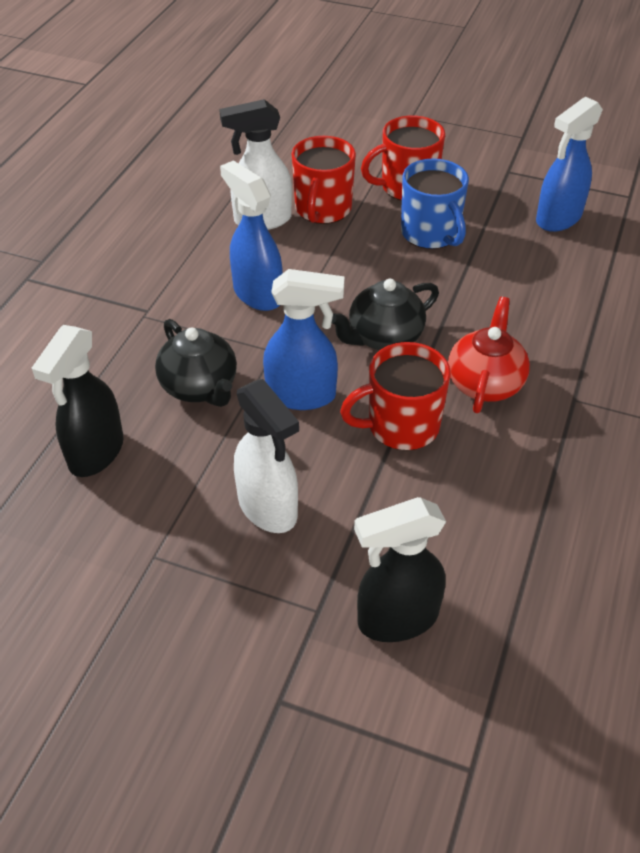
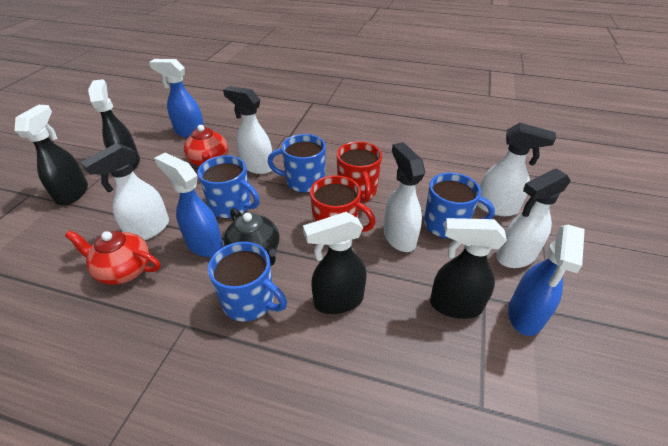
black spray bottle: 2 -> 4
black teapot: 2 -> 1
blue mug: 1 -> 4
red mug: 3 -> 2
red teapot: 1 -> 2
white spray bottle: 2 -> 5

